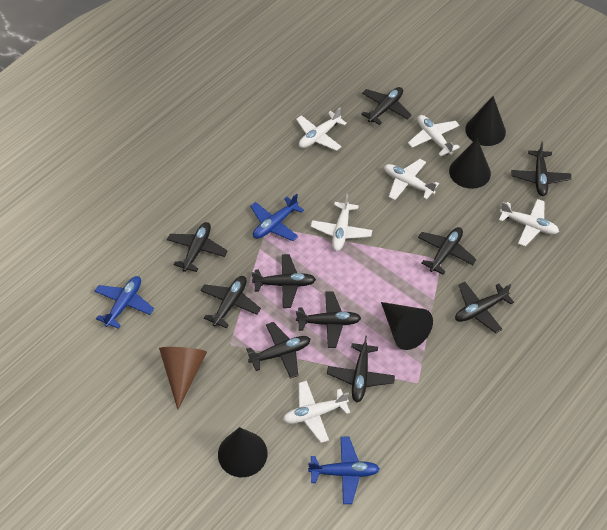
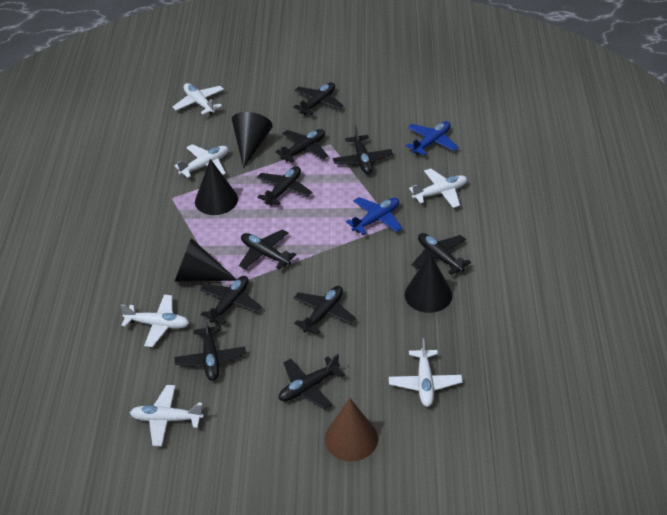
blue plane: 3 -> 2

